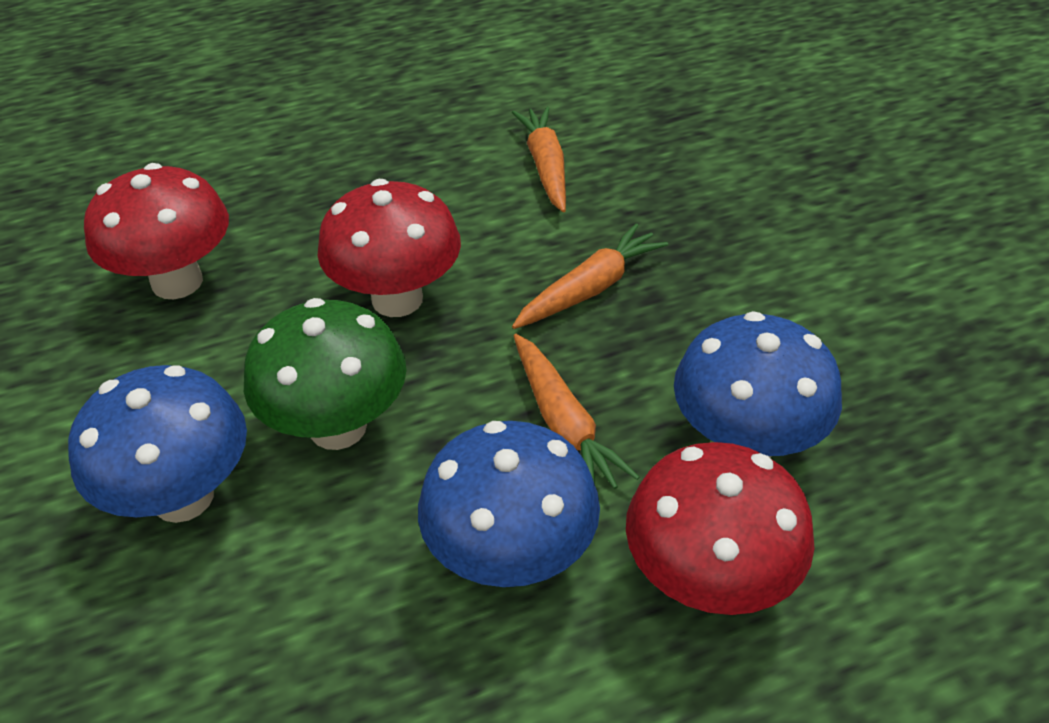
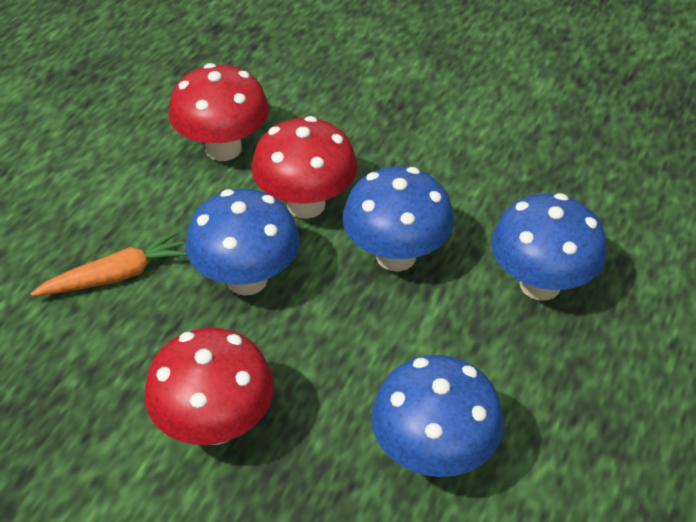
blue mushroom: 3 -> 4
green mushroom: 1 -> 0
orange carrot: 3 -> 1

